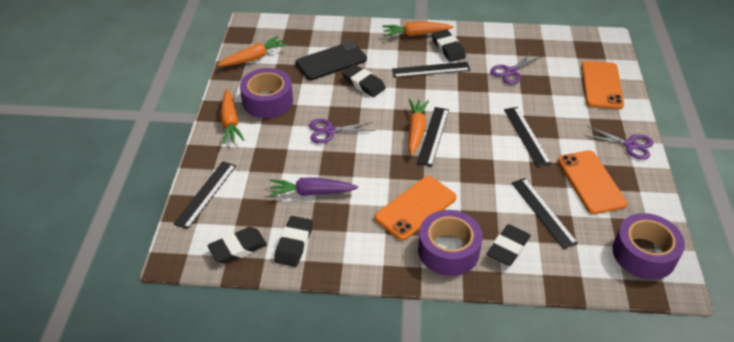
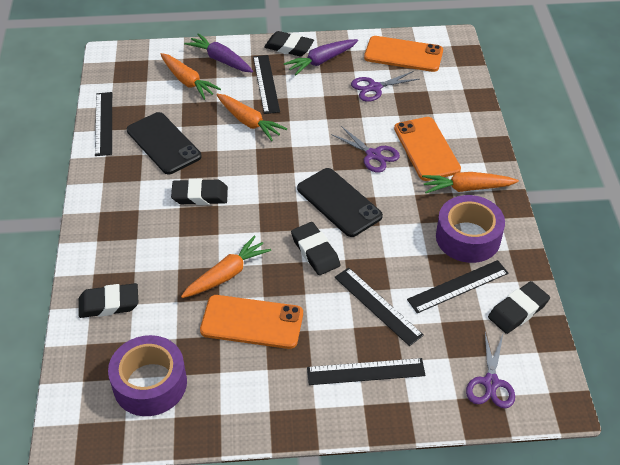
black phone: 1 -> 2
purple carrot: 1 -> 2
purple tape: 3 -> 2

